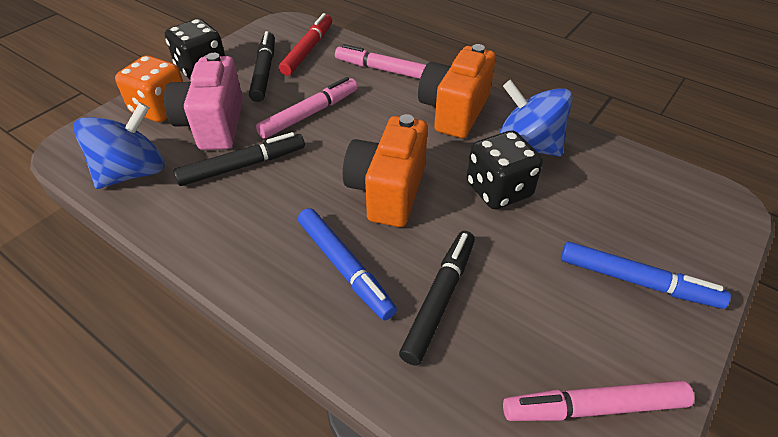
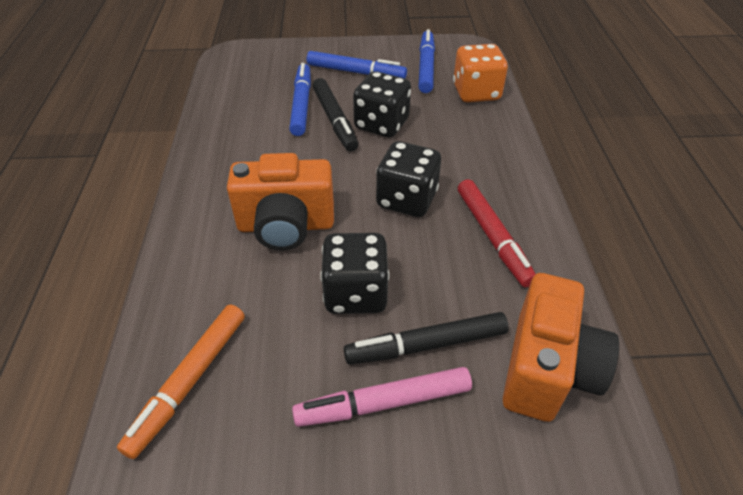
black dice: 2 -> 3
black marker: 3 -> 2
blue marker: 2 -> 3
blue spinning top: 2 -> 0
orange marker: 0 -> 1
pink camera: 1 -> 0
pink marker: 3 -> 1

